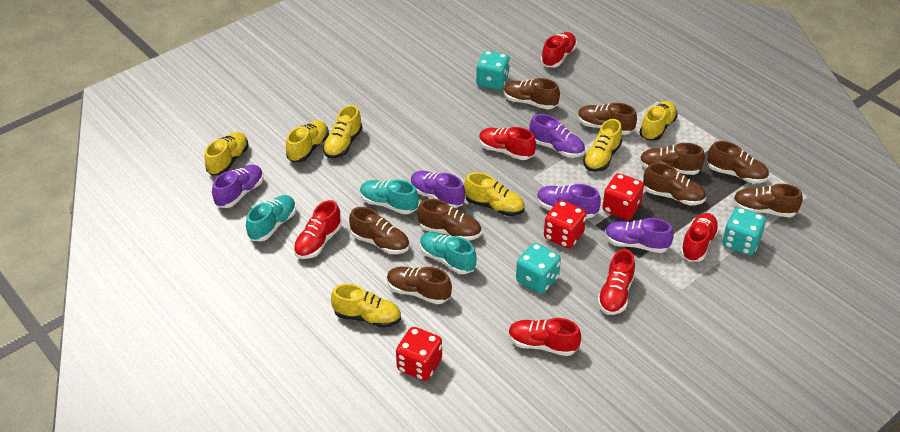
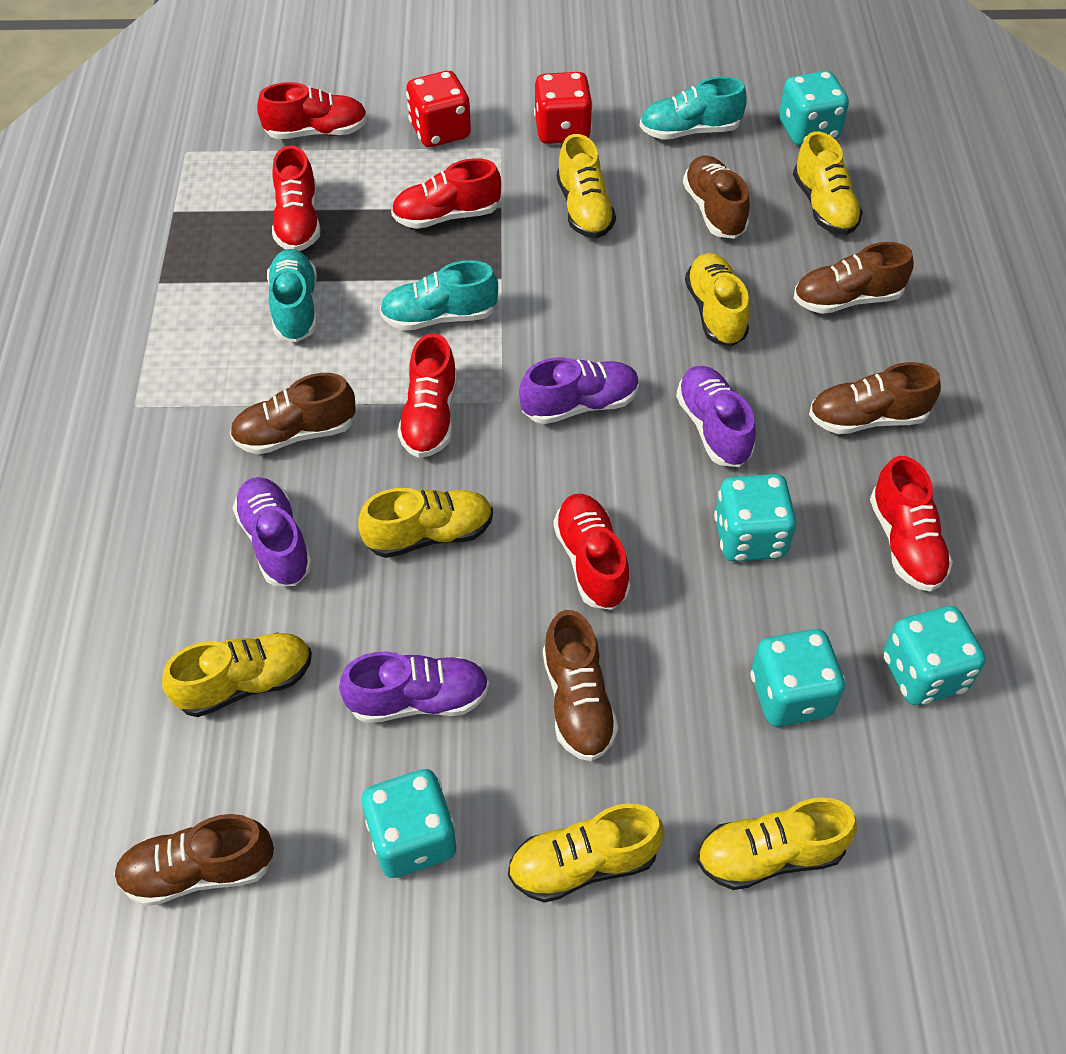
brown shoe: 9 -> 6
purple shoe: 5 -> 4
red dice: 3 -> 2
turquoise dice: 3 -> 5

